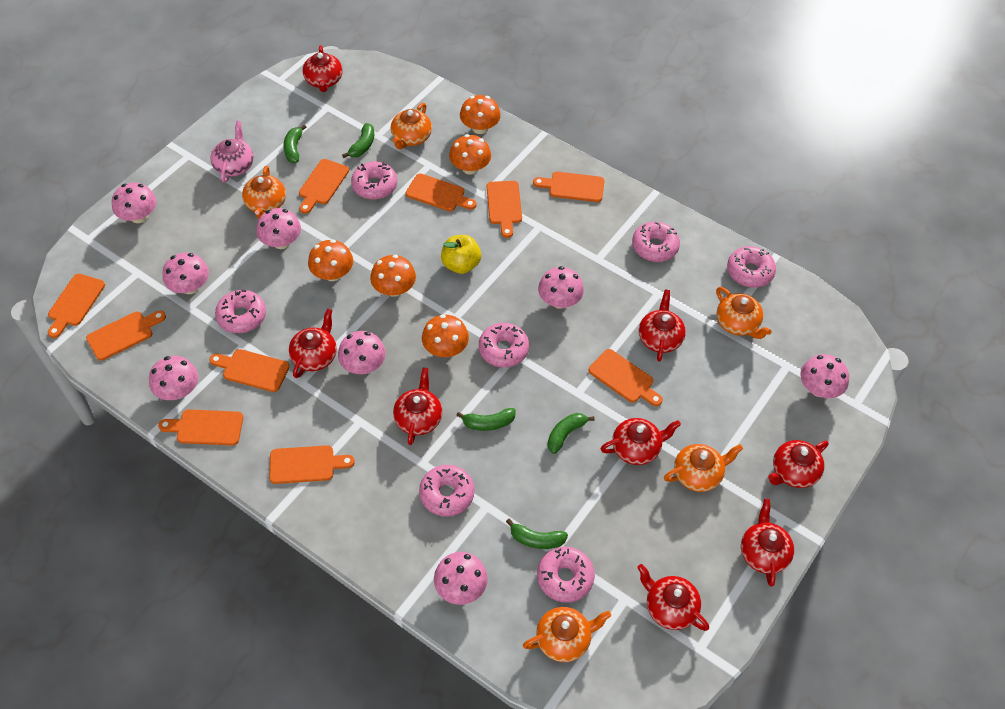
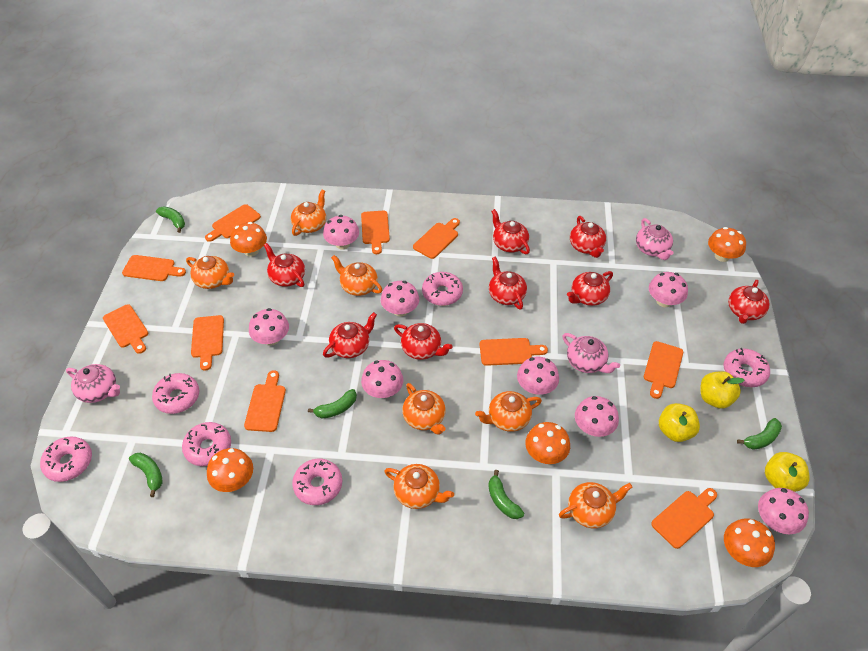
orange teapot: 5 -> 7
pink donut: 7 -> 6
pink teapot: 1 -> 3
yellow apple: 1 -> 3

